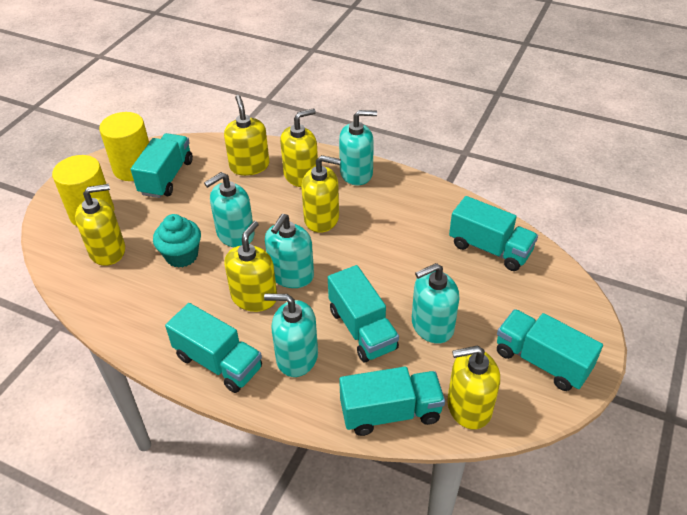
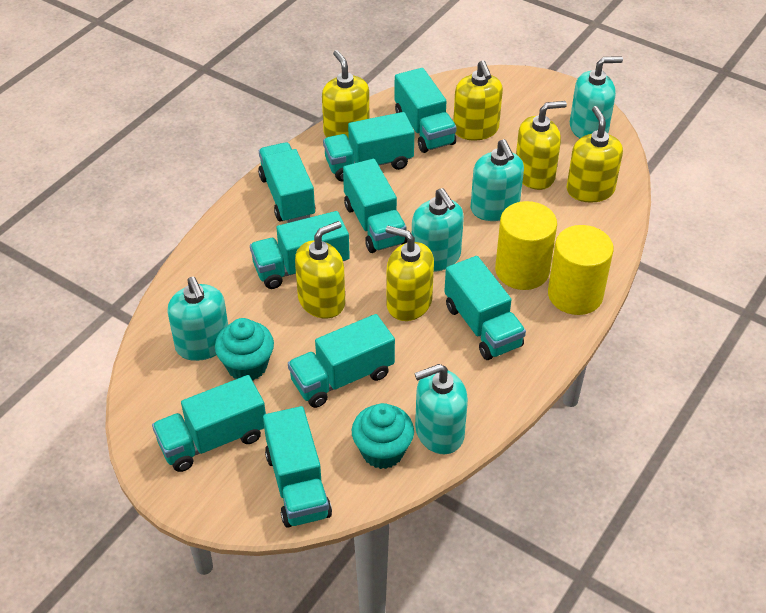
turquoise cupcake: 1 -> 2
turquoise truck: 6 -> 9

